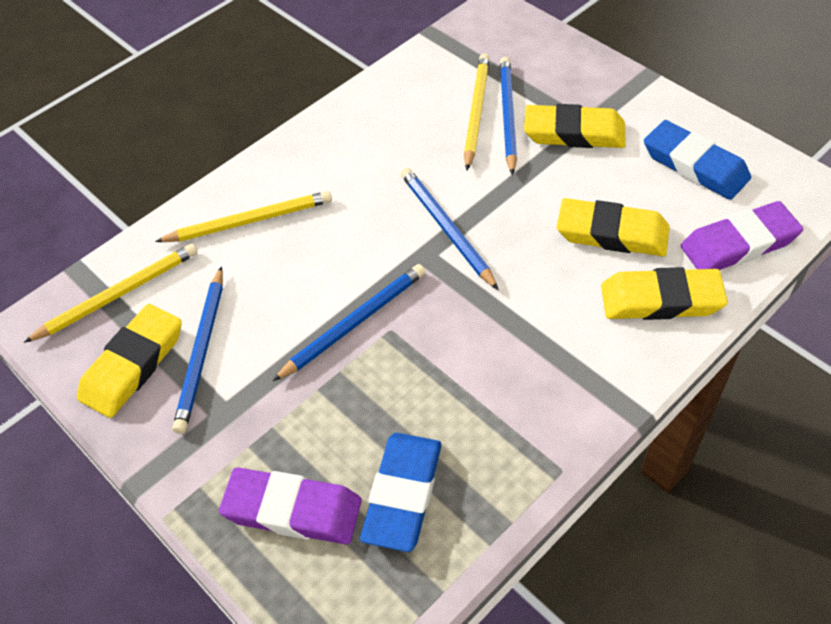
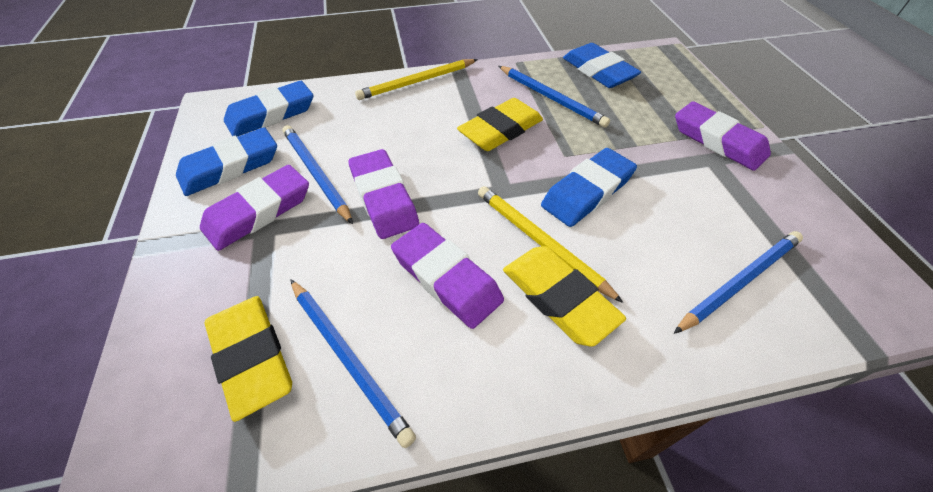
blue eraser: 2 -> 4
purple eraser: 2 -> 4
yellow eraser: 4 -> 3
yellow pencil: 3 -> 2

